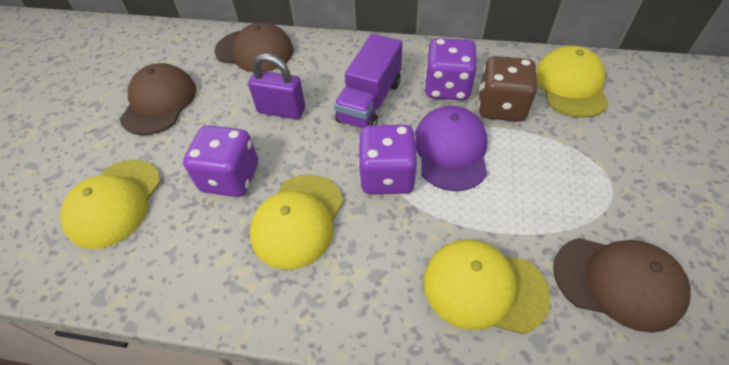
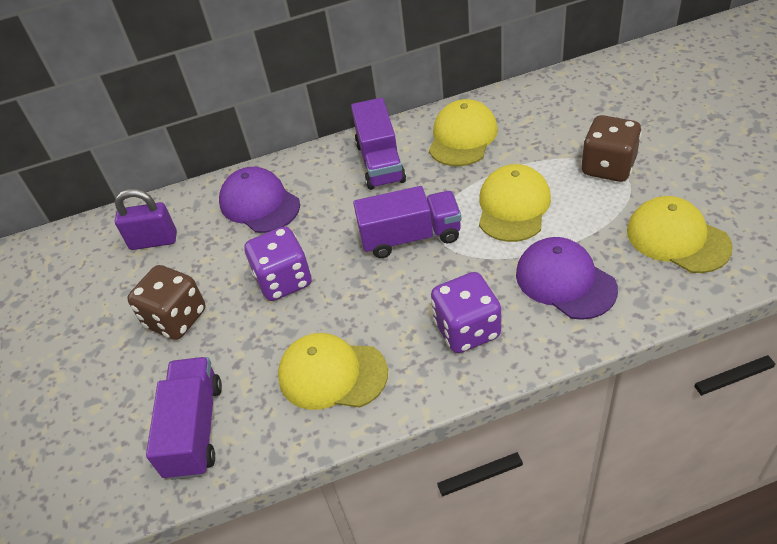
brown cap: 3 -> 0
brown dice: 1 -> 2
purple cap: 1 -> 2
purple dice: 3 -> 2
purple truck: 1 -> 3

